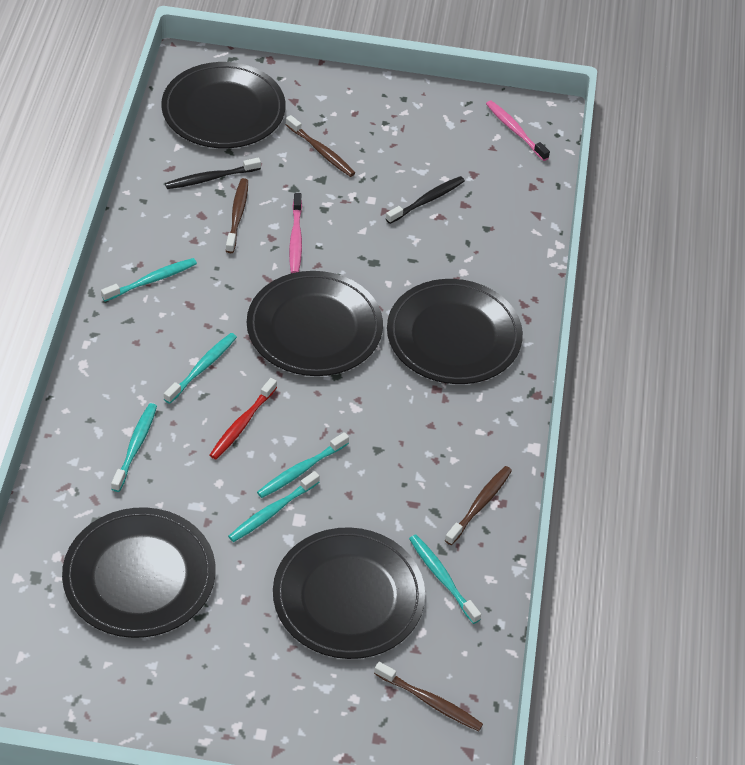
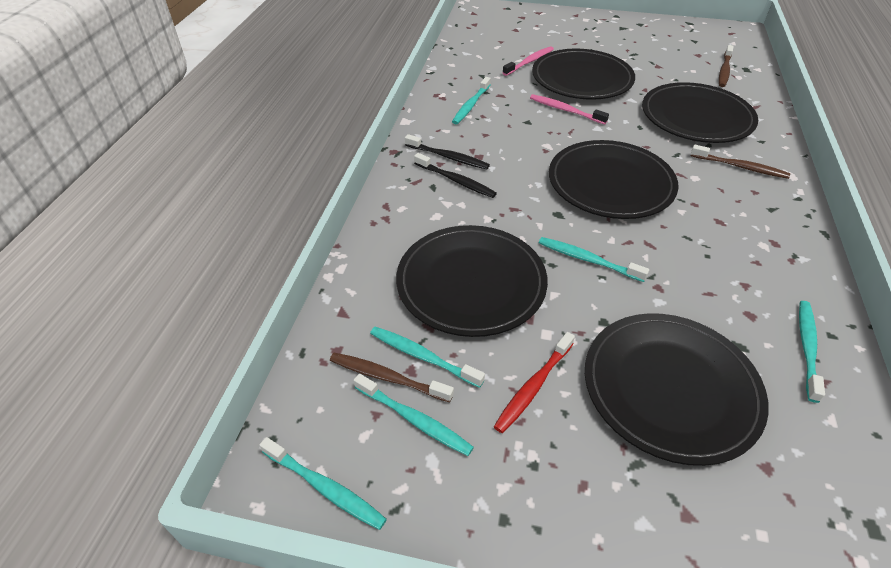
brown toothbrush: 4 -> 3

